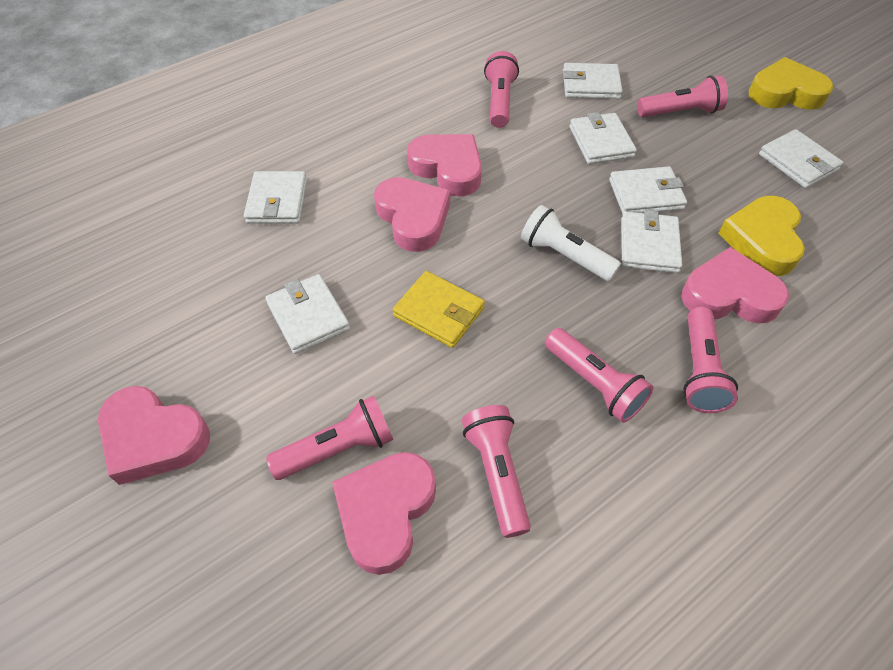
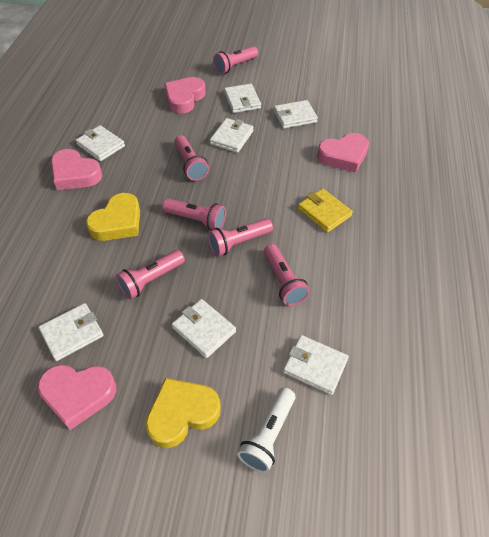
pink heart: 5 -> 4

